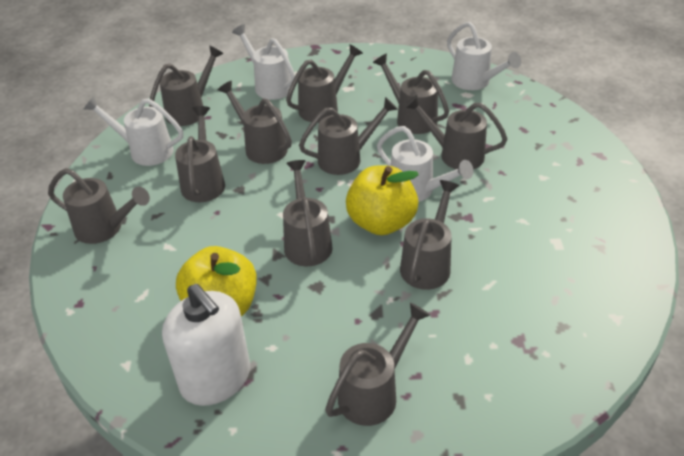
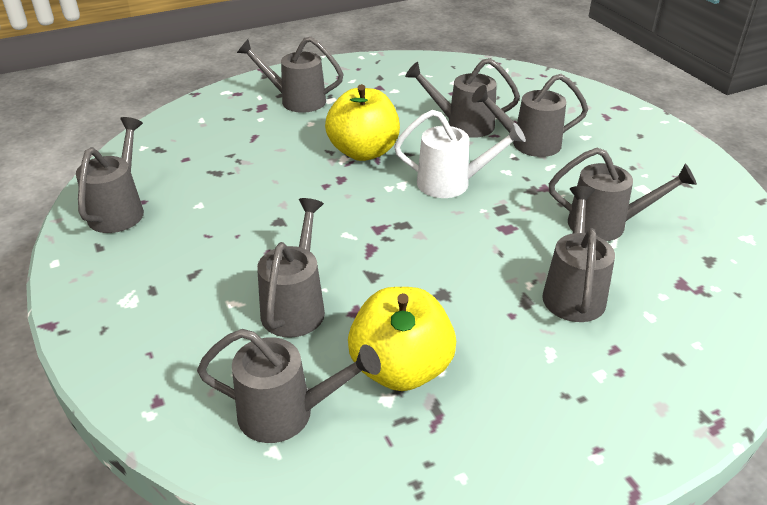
grey watering can: 11 -> 8
white soap dispenser: 1 -> 0
white watering can: 4 -> 1

